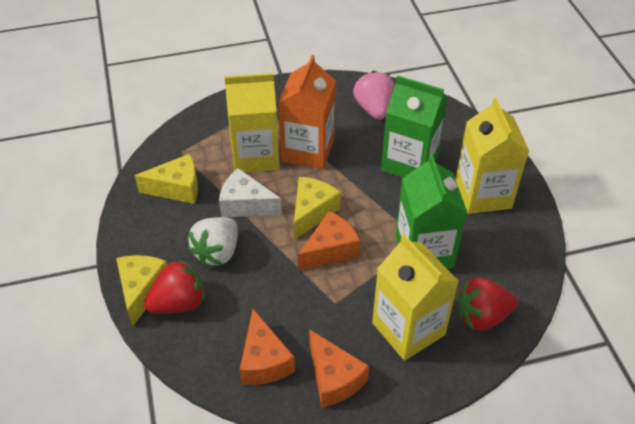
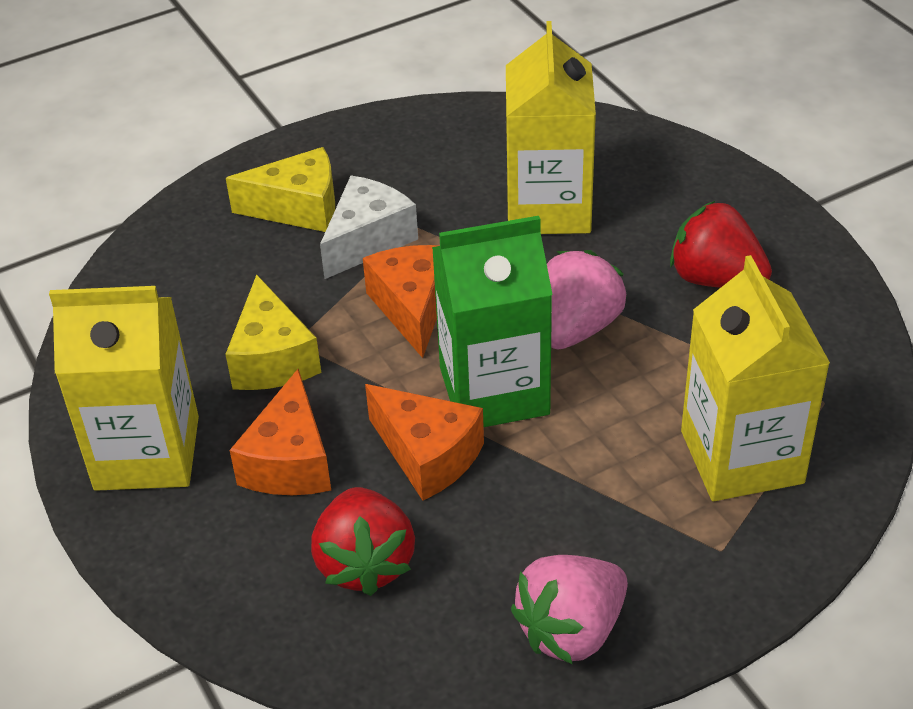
green carton: 2 -> 1
orange carton: 1 -> 0
pink strawberry: 1 -> 2
white strawberry: 1 -> 0
yellow cheese: 3 -> 2

